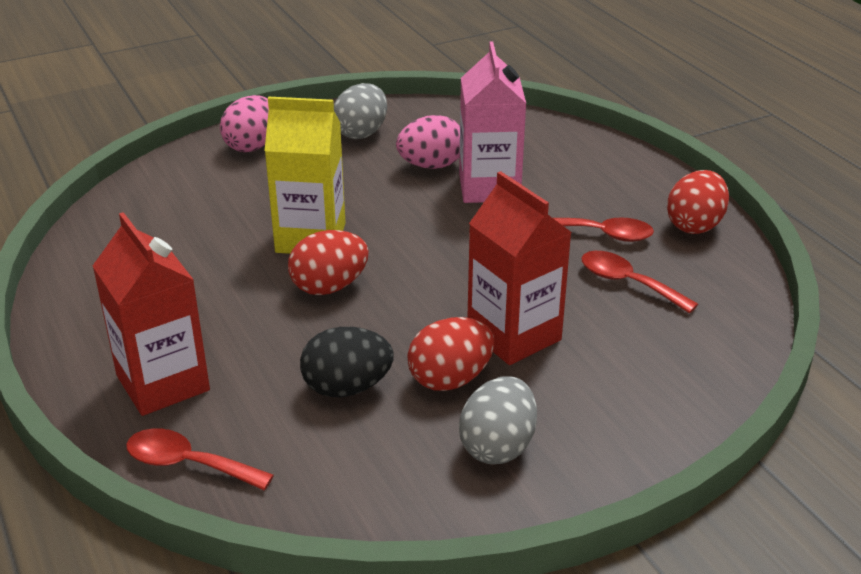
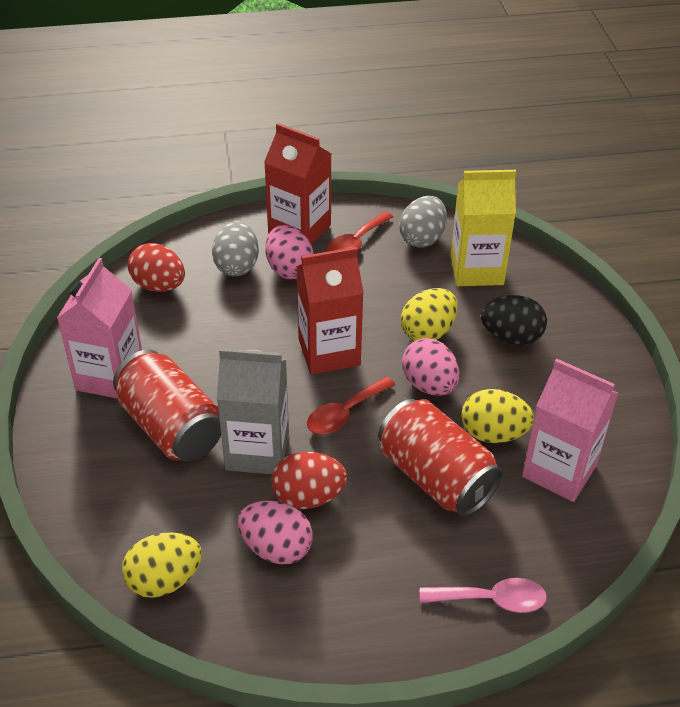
grey carton: 0 -> 1
pink carton: 1 -> 2
pink egg: 2 -> 3
pink spoon: 0 -> 1
red can: 0 -> 2
red egg: 3 -> 2
red spoon: 3 -> 2
yellow egg: 0 -> 3

